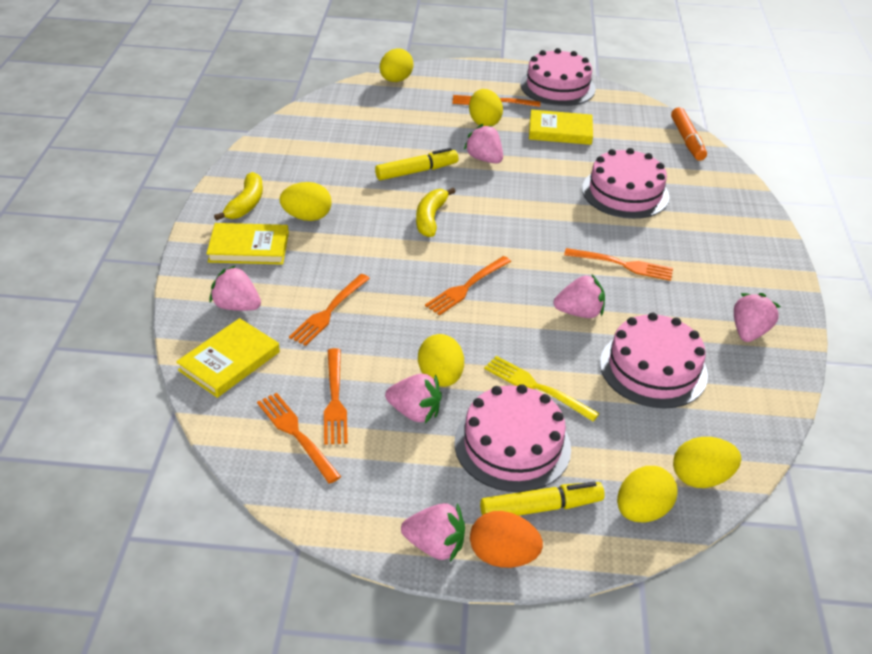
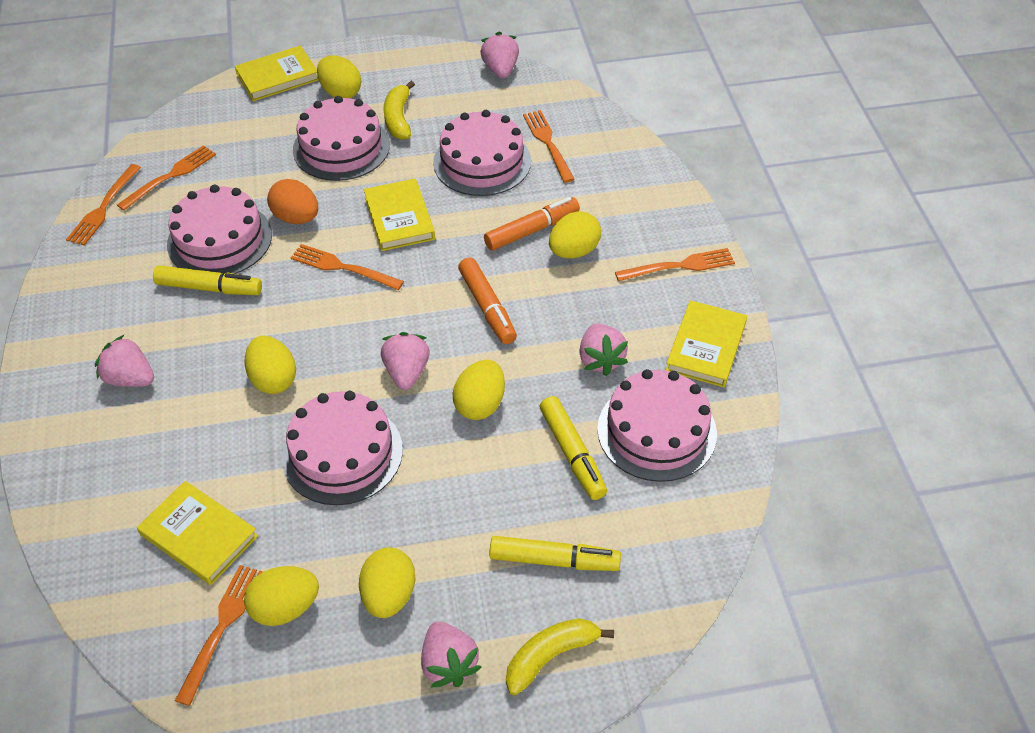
orange marker: 1 -> 2
pink cake: 4 -> 5
pink strawberry: 6 -> 5
yellow book: 3 -> 4
yellow fork: 1 -> 0
yellow marker: 2 -> 3

